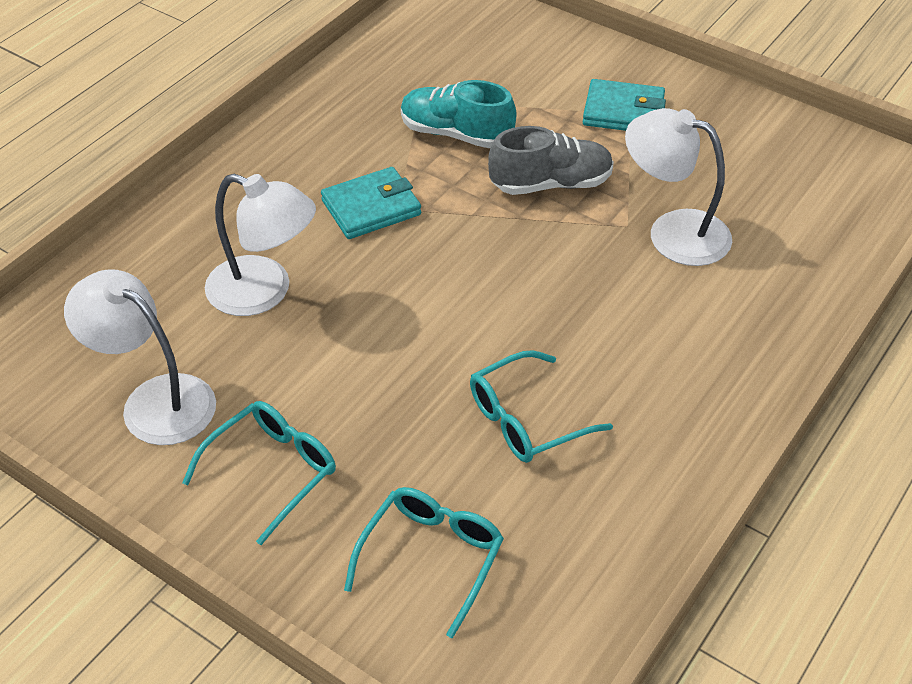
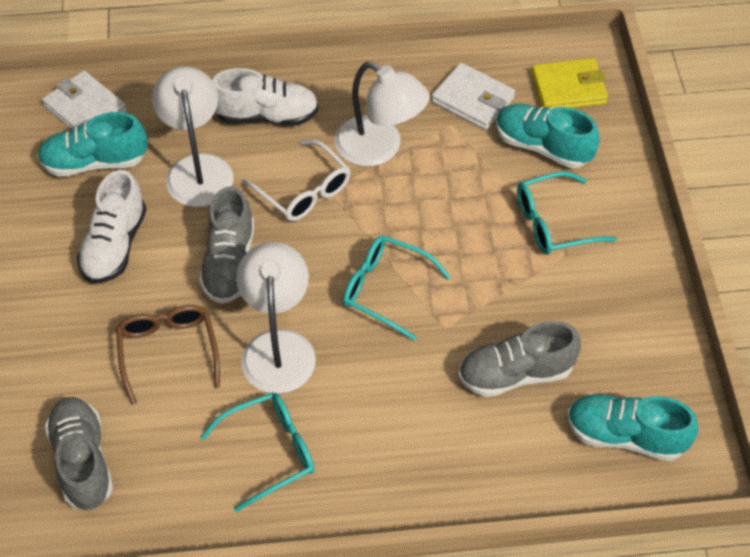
brown glasses: 0 -> 1
grey shoe: 1 -> 3
turquoise shoe: 1 -> 3
turquoise wallet: 2 -> 0
white glasses: 0 -> 1
white shoe: 0 -> 2
white wallet: 0 -> 2
yellow wallet: 0 -> 1

